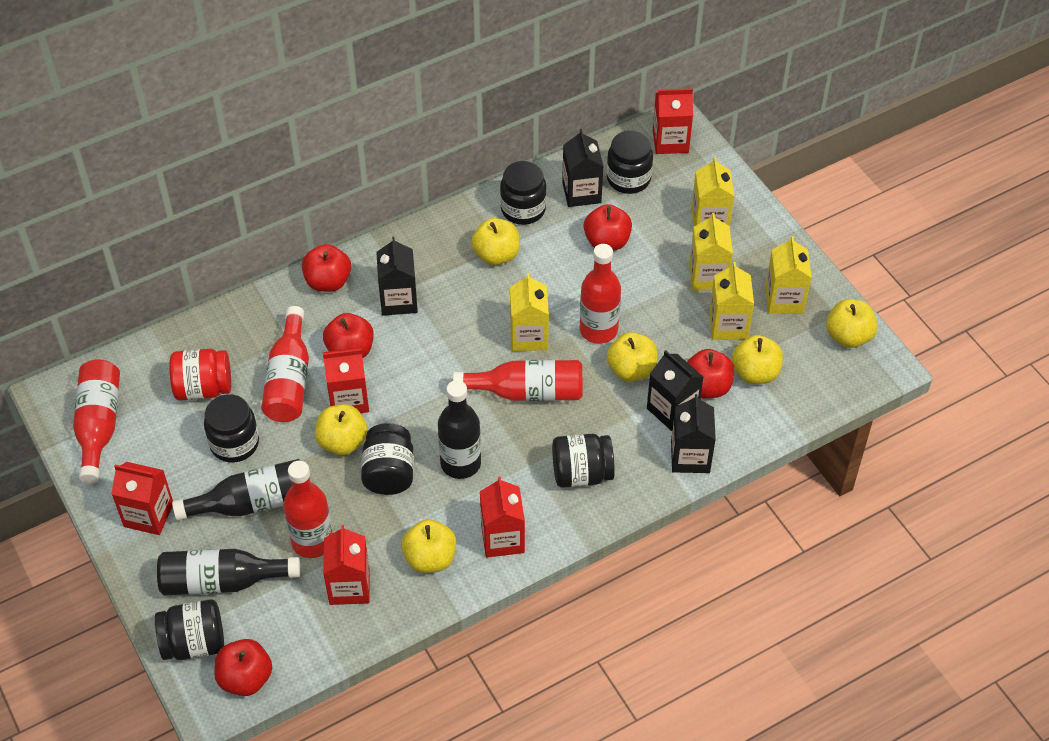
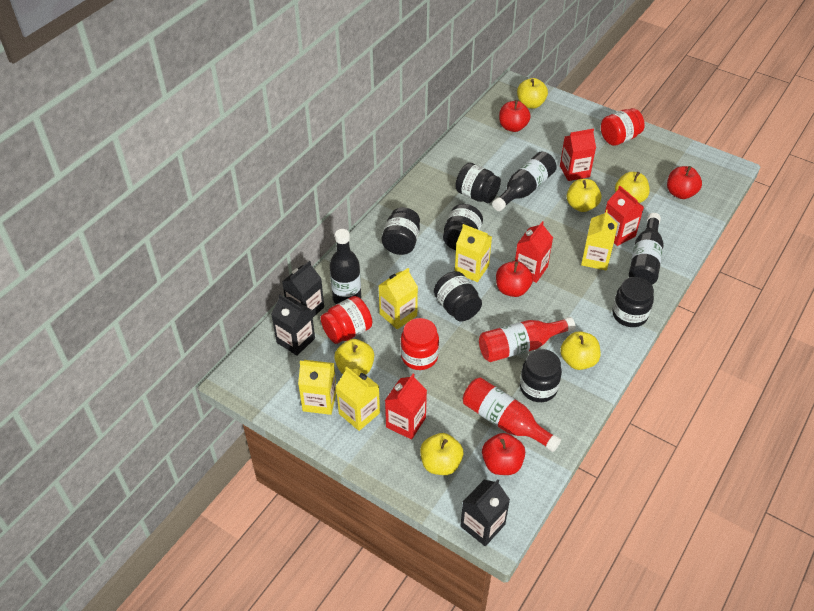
black carton: 4 -> 3
red apple: 5 -> 4
red bottle: 5 -> 2
red carton: 5 -> 4
red jar: 1 -> 3

